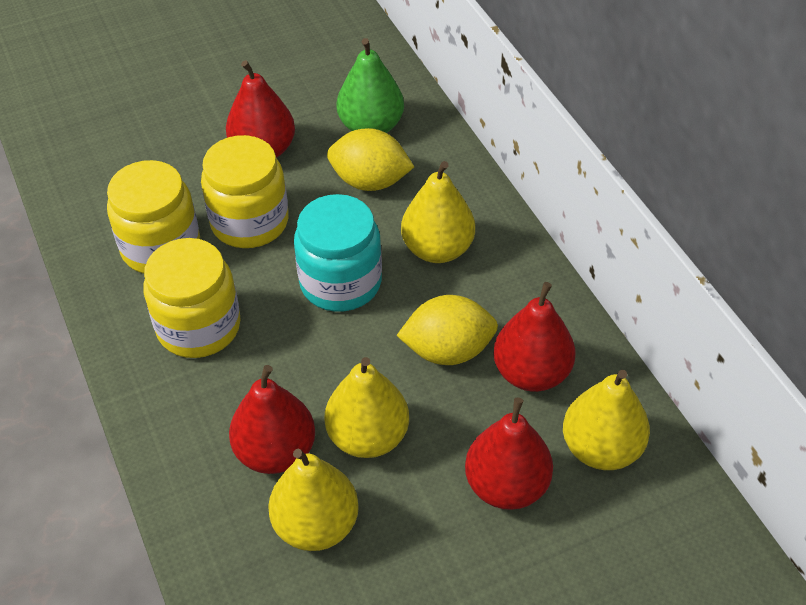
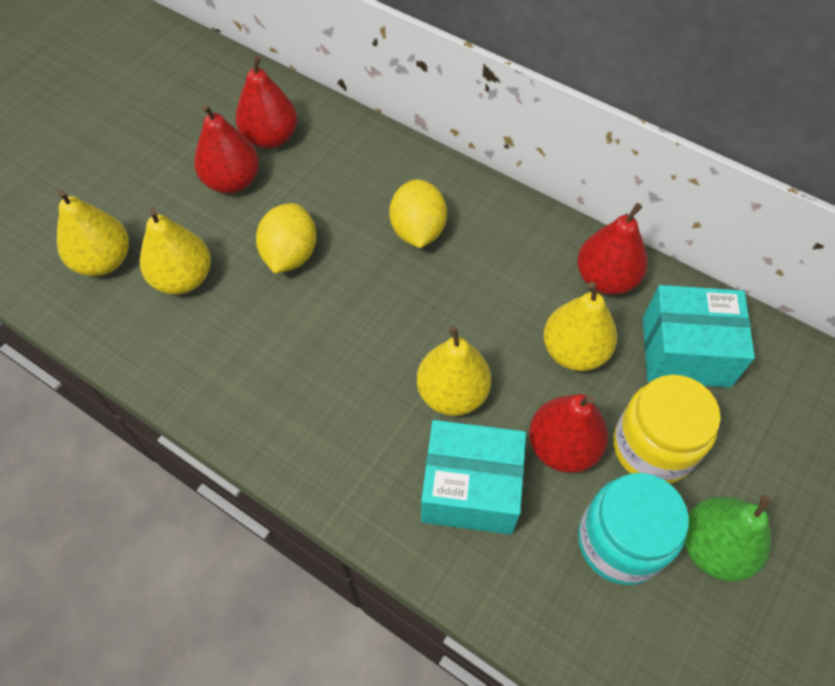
turquoise box: 0 -> 2
yellow jar: 3 -> 1

